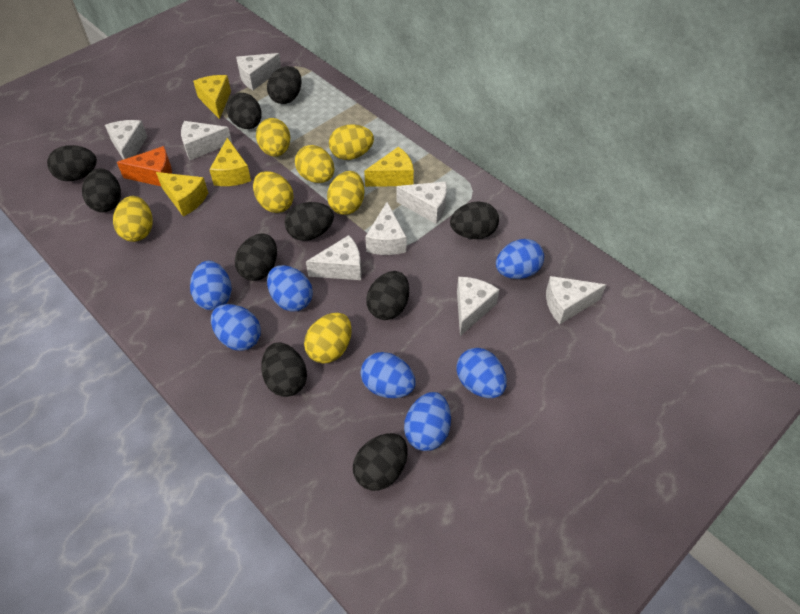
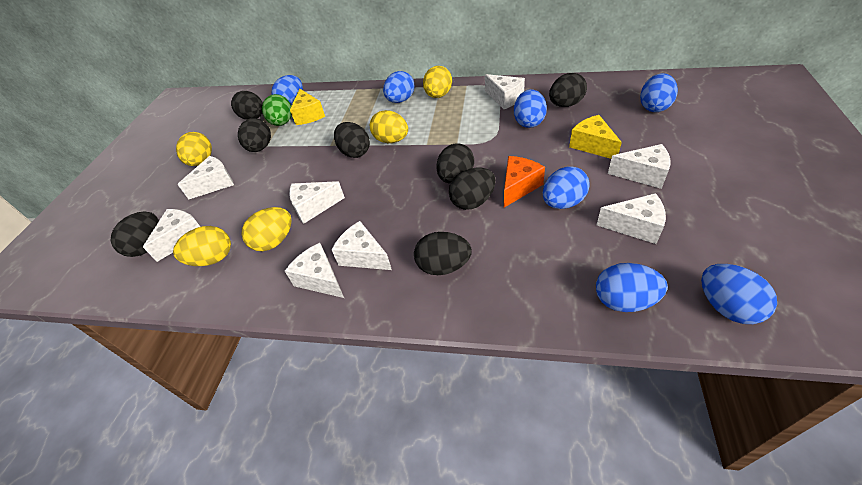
black egg: 10 -> 8
green egg: 0 -> 1
yellow cheese: 4 -> 2
yellow egg: 7 -> 5

